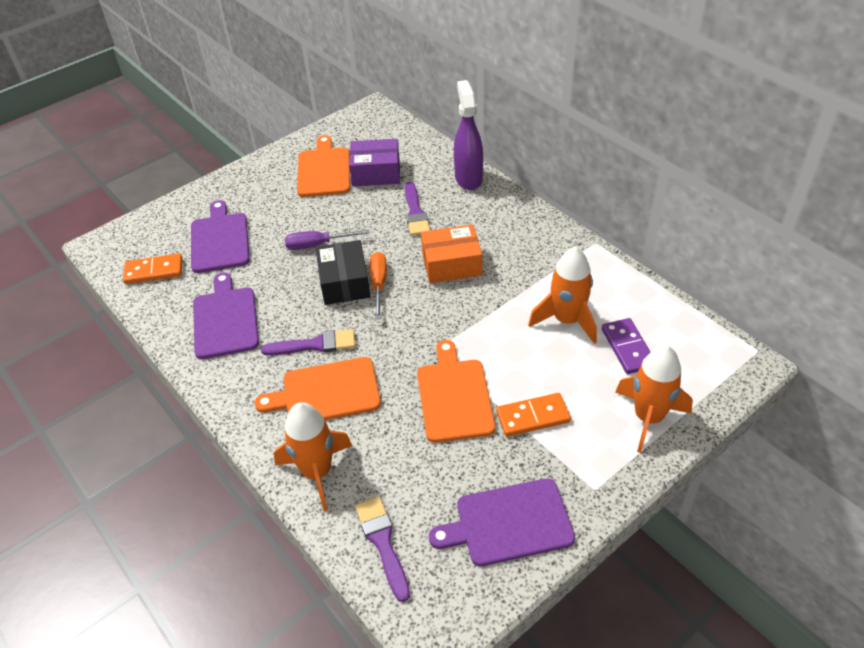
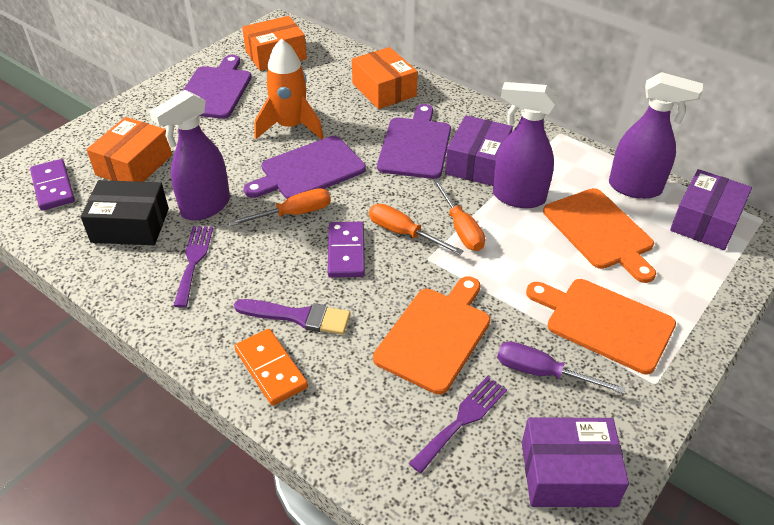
orange box: 1 -> 3
orange domino: 2 -> 1
orange rocket: 3 -> 1
orange screwdriver: 1 -> 3
purple box: 1 -> 3
purple brush: 3 -> 1
purple domino: 1 -> 2
purple fork: 0 -> 2
purple spray bottle: 1 -> 3

